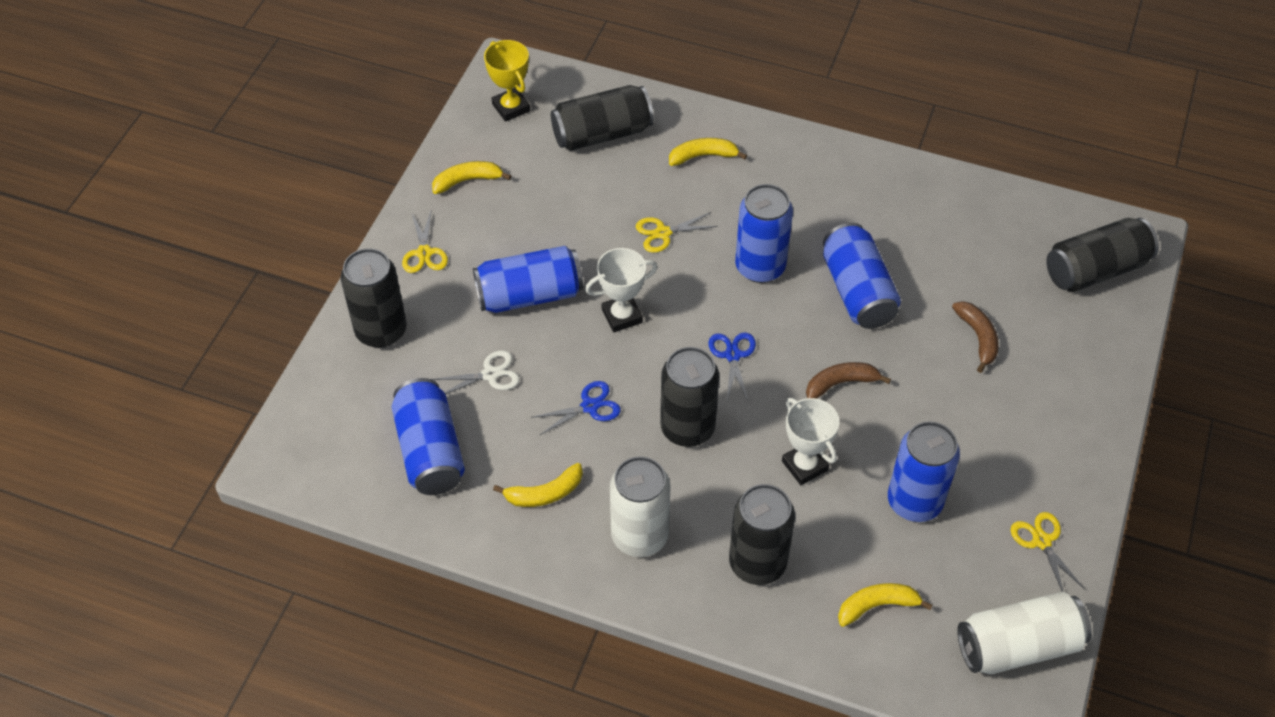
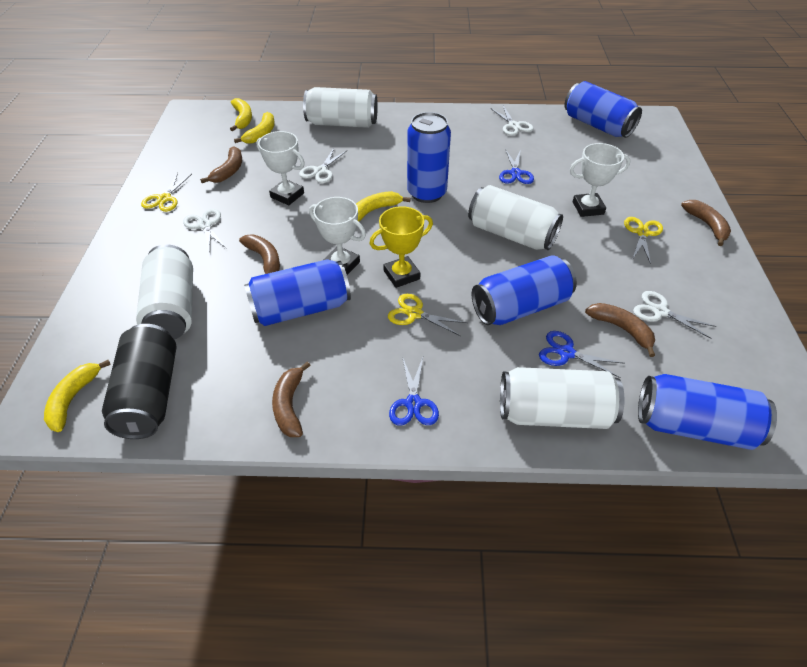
black can: 5 -> 1
blue scissors: 2 -> 3
brown banana: 2 -> 5
white can: 2 -> 4
white scissors: 1 -> 4
white trophy: 2 -> 3

